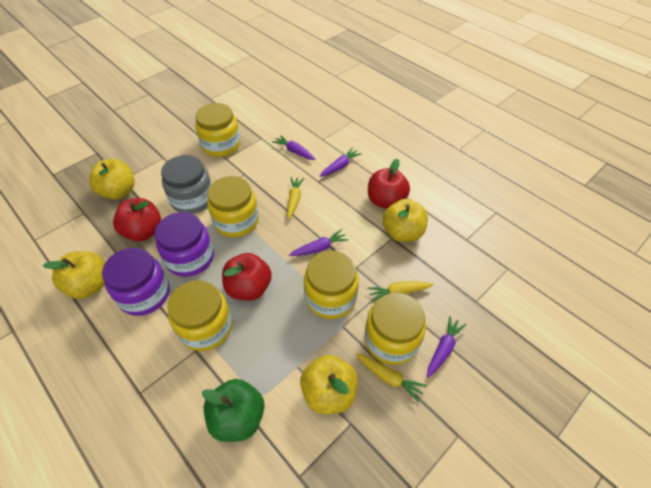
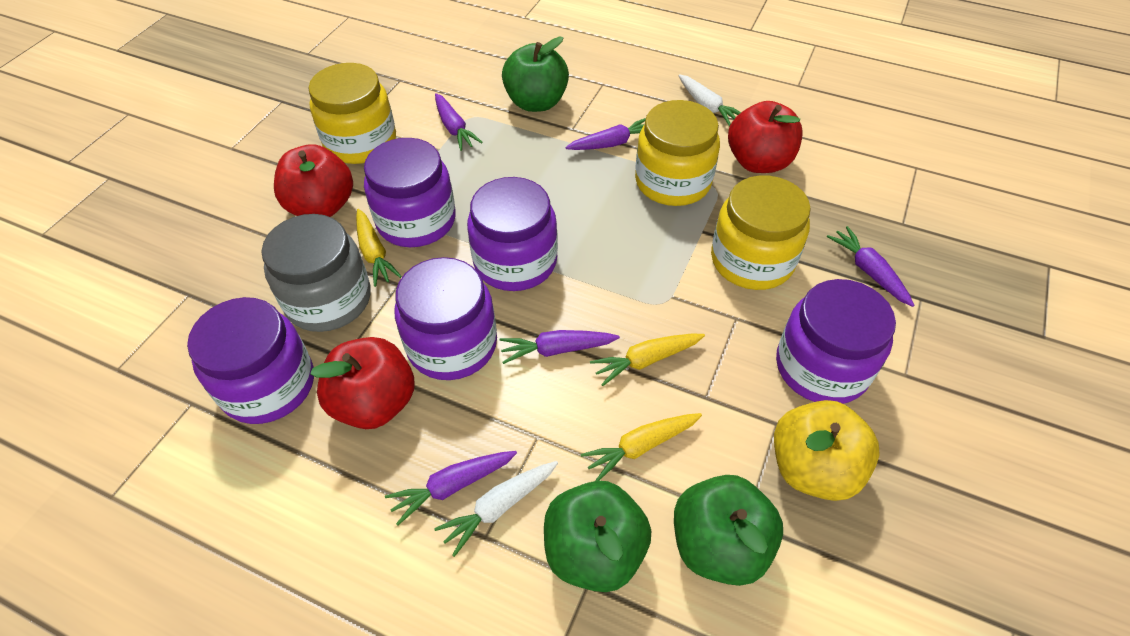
green apple: 1 -> 3
purple carrot: 4 -> 5
purple jar: 2 -> 5
white carrot: 0 -> 2
yellow apple: 4 -> 1
yellow jar: 5 -> 3

